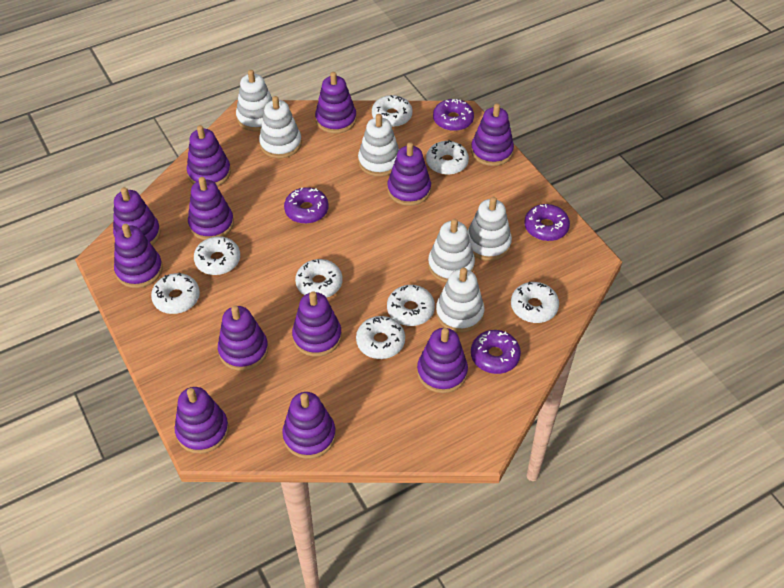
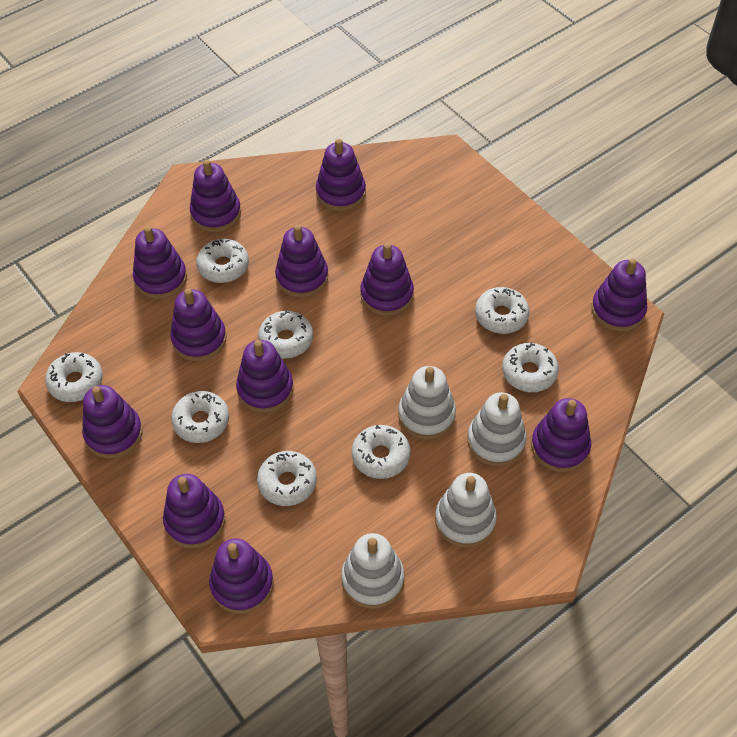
purple donut: 4 -> 0
white stacking toy: 6 -> 4

